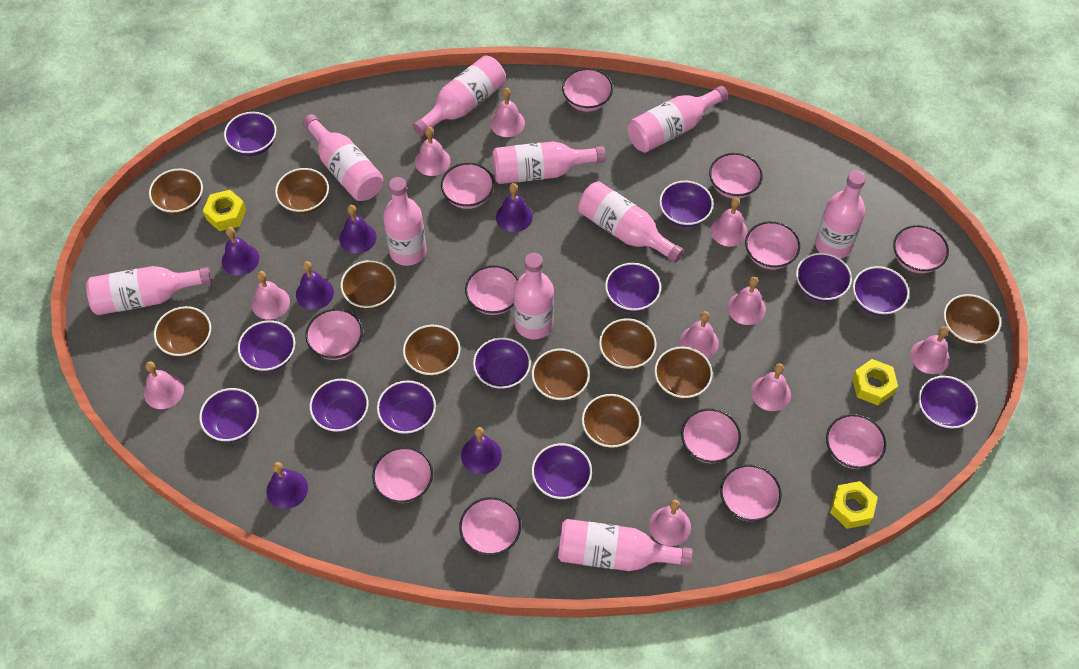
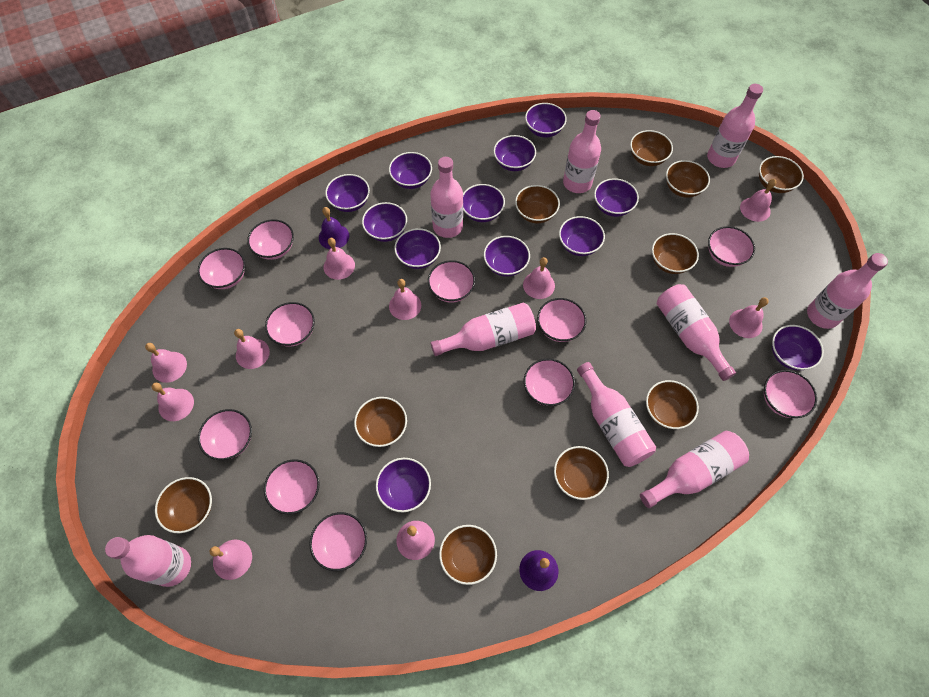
pink bottle: 10 -> 9
pink bowl: 12 -> 11
purple bell: 6 -> 2
yellow nut: 3 -> 0

